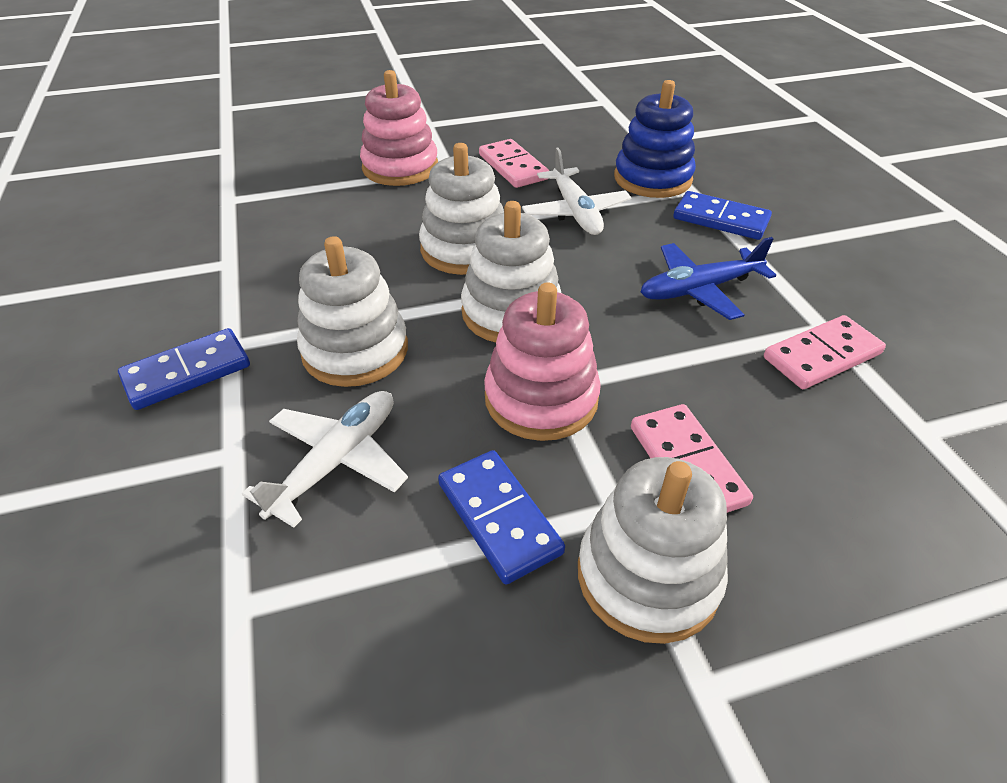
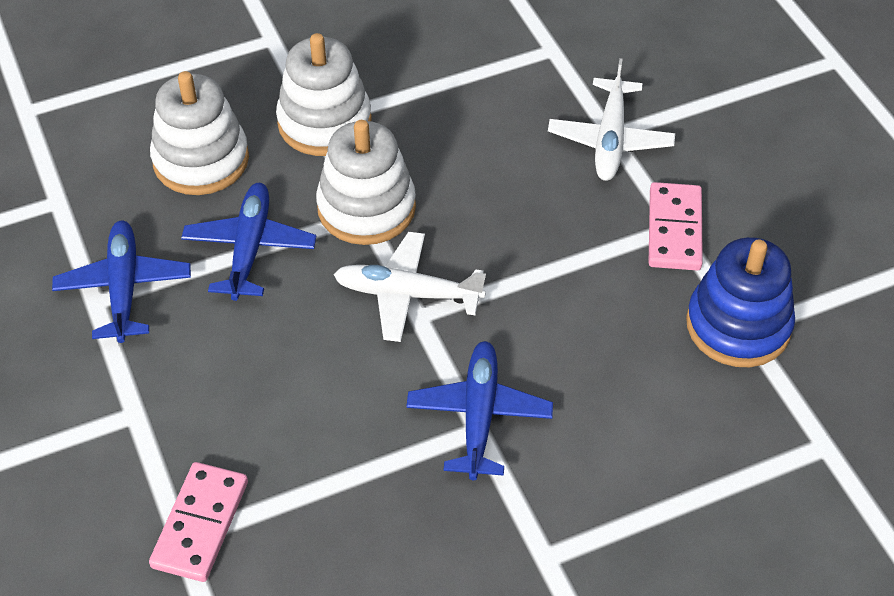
blue domino: 3 -> 0
blue plane: 1 -> 3
pink domino: 3 -> 2
pink stacking toy: 2 -> 0
white stacking toy: 4 -> 3

